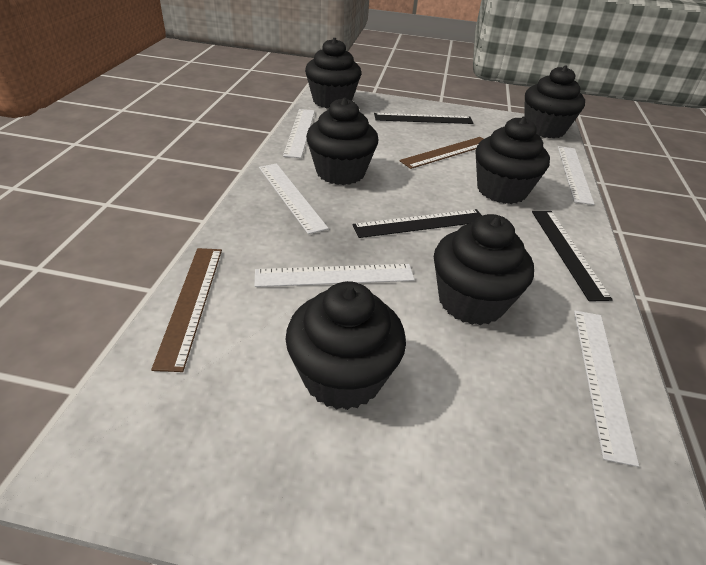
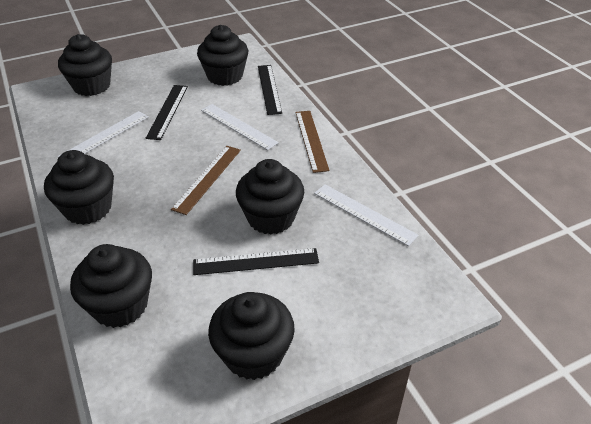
white ruler: 5 -> 3

